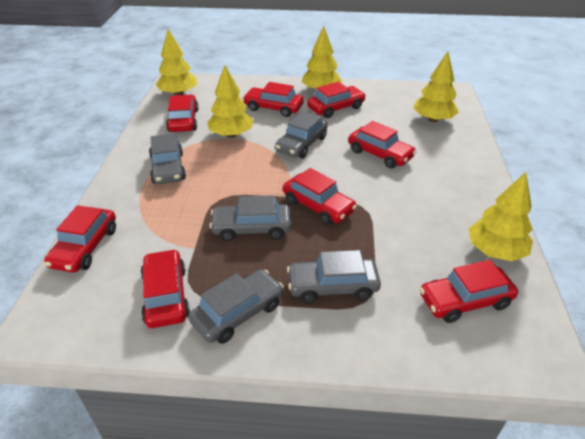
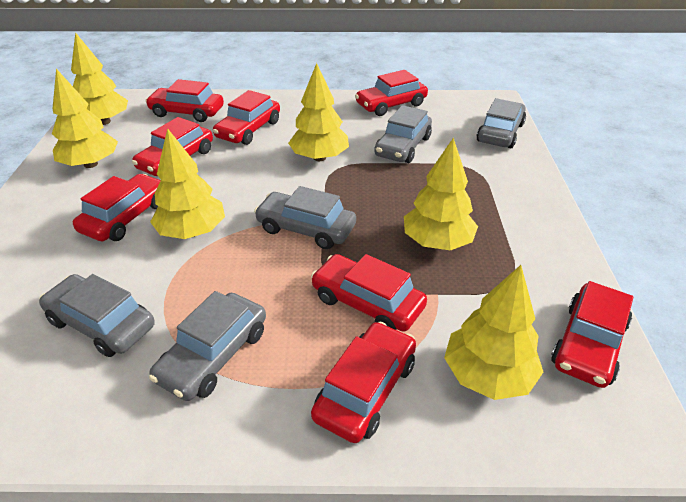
yellow tree: 5 -> 6

